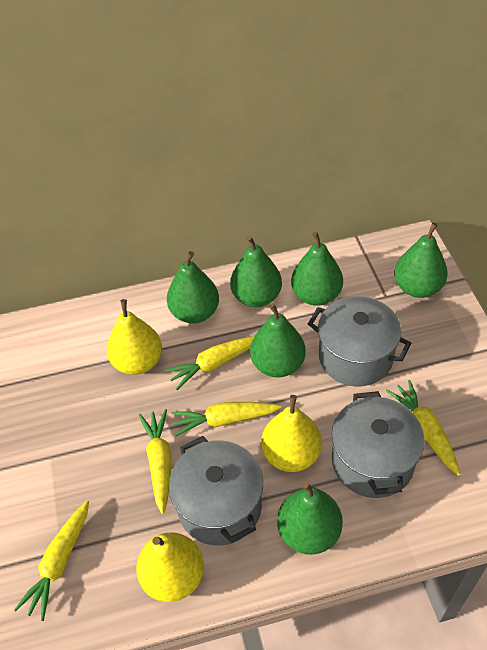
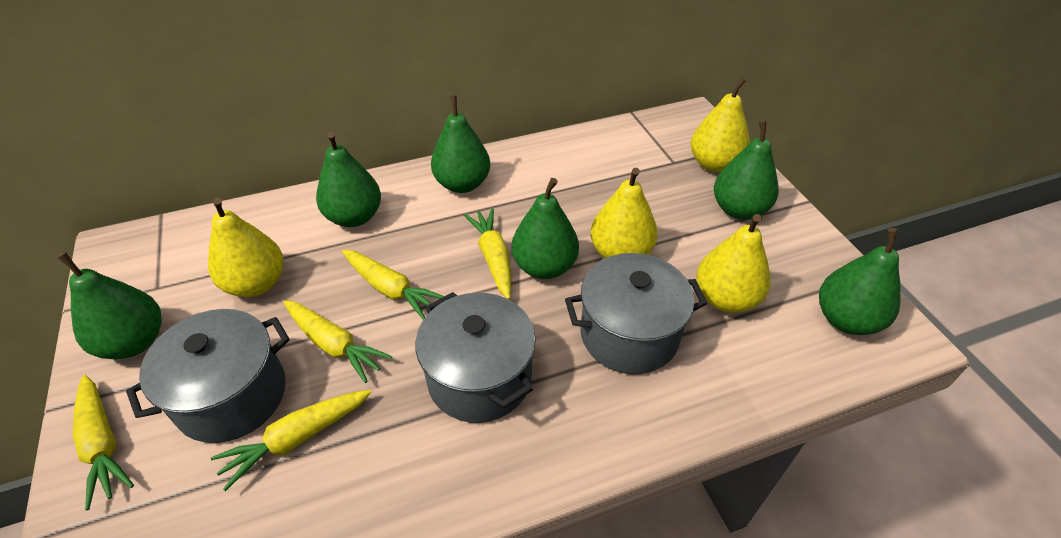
yellow pear: 3 -> 4

